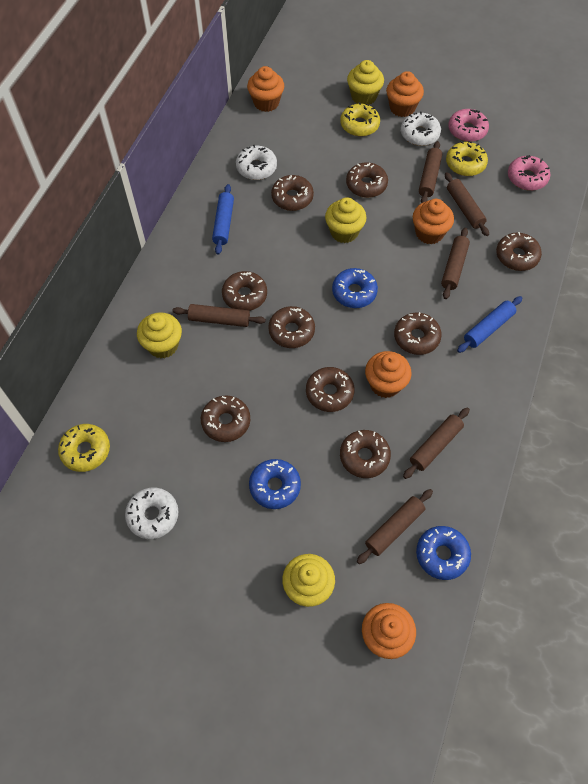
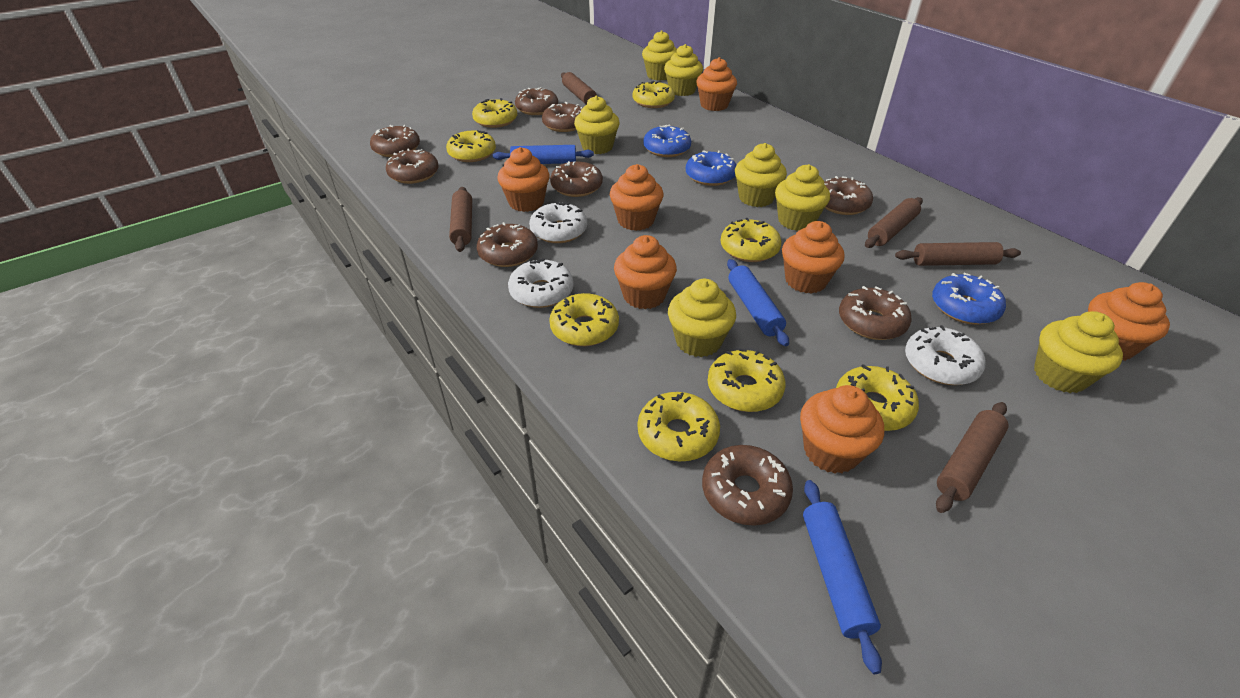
blue rolling pin: 2 -> 3
brown rolling pin: 6 -> 5
orange cupcake: 5 -> 7
pink donut: 2 -> 0
yellow cupcake: 4 -> 7
yellow donut: 3 -> 8

